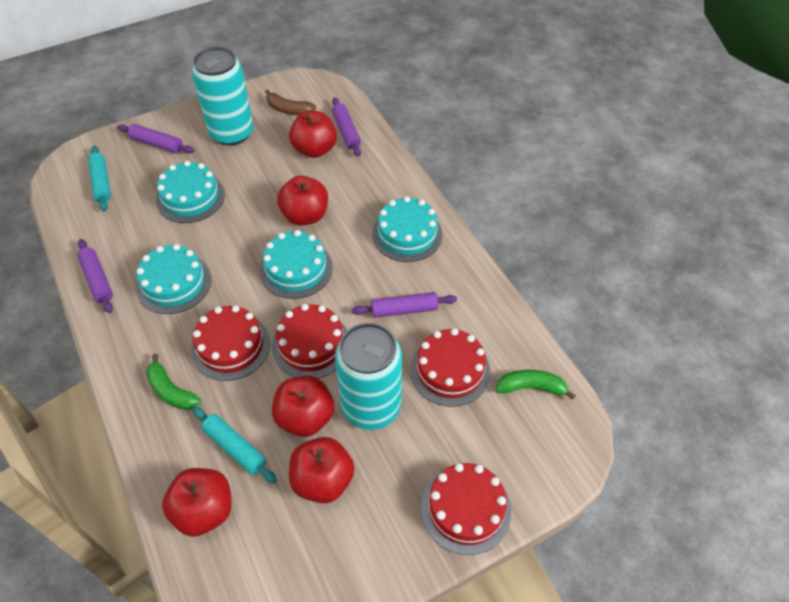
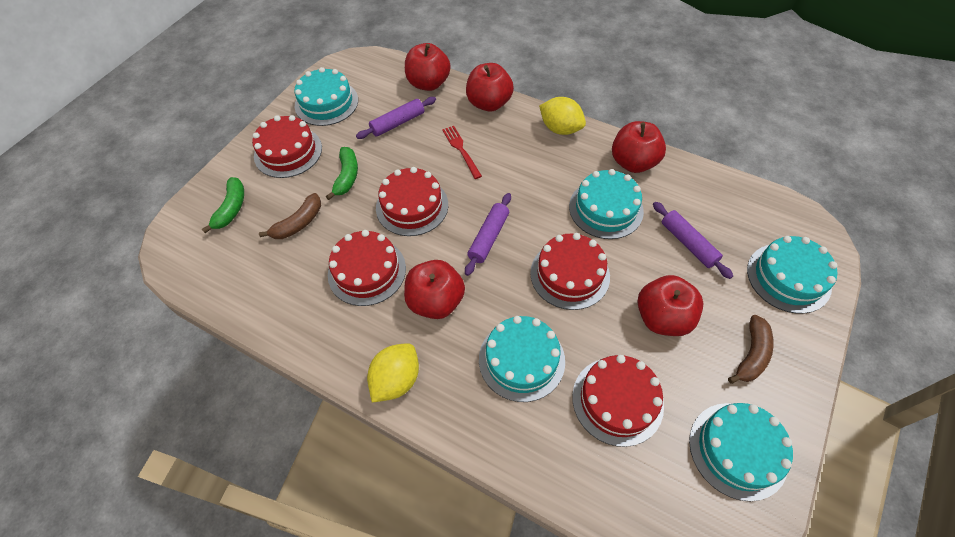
brown banana: 1 -> 2
purple rolling pin: 4 -> 3
red cake: 4 -> 5
red fork: 0 -> 1
turquoise cake: 4 -> 5
turquoise can: 2 -> 0
turquoise rolling pin: 2 -> 0
yellow lemon: 0 -> 2

